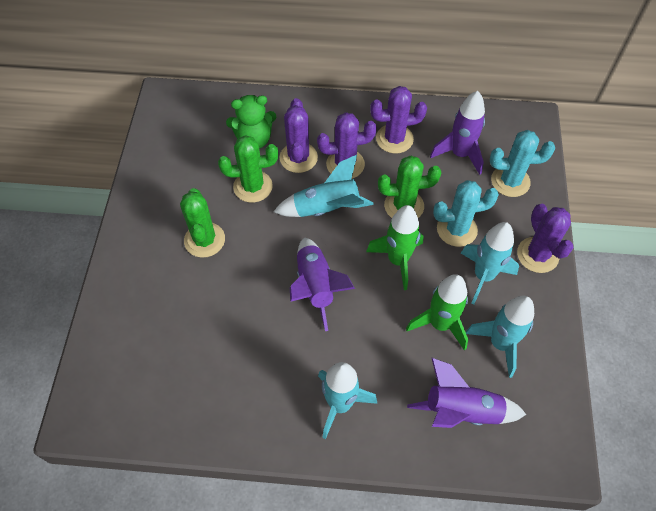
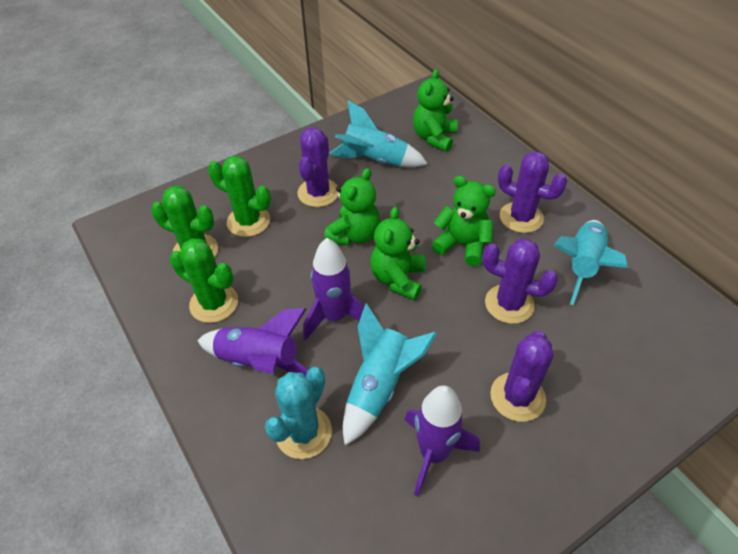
green rocket: 2 -> 0
green teddy bear: 1 -> 4
turquoise cactus: 2 -> 1
turquoise rocket: 4 -> 3

